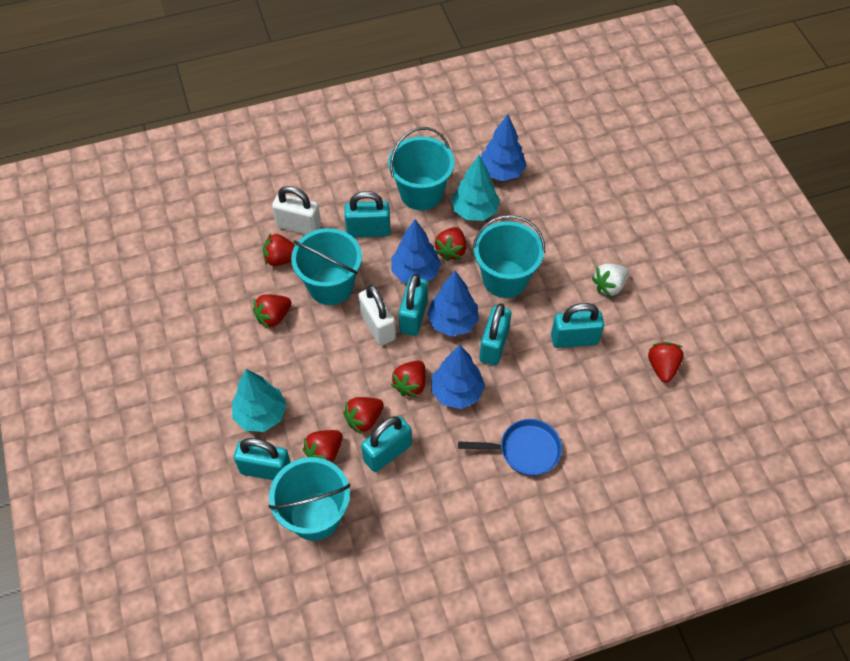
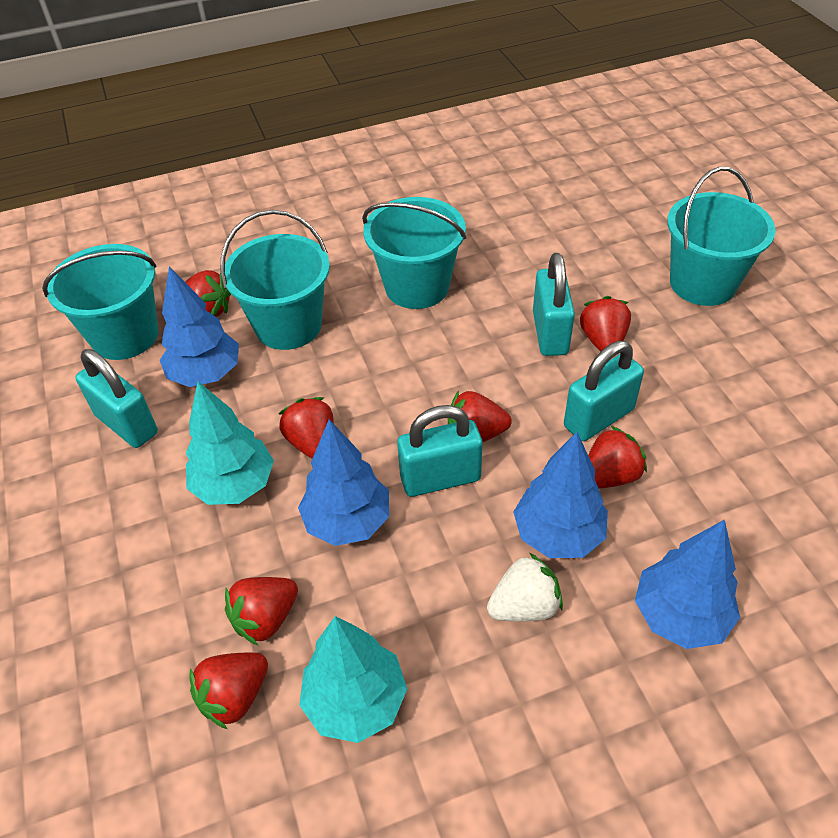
blue pan: 1 -> 0
turquoise padlock: 6 -> 4
white padlock: 2 -> 0

